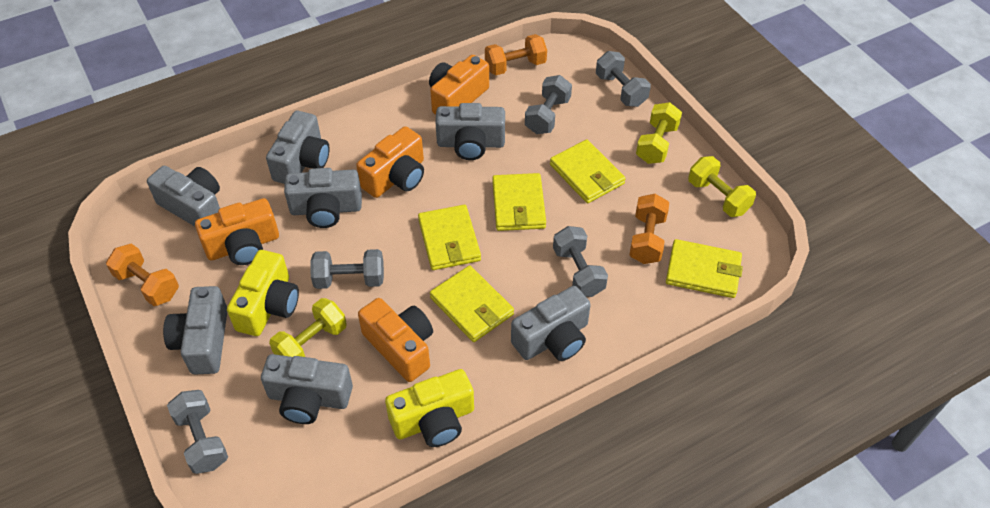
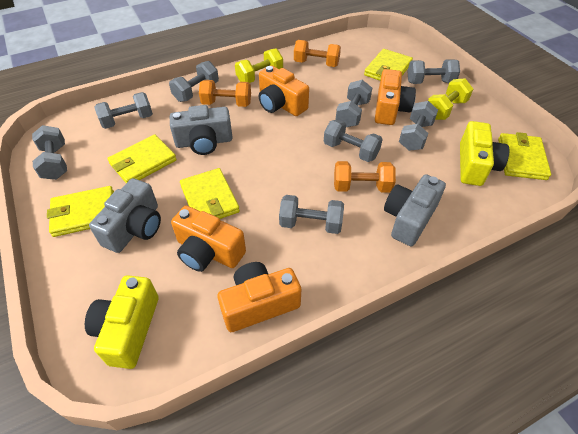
grey camera: 7 -> 3
grey dumbbell: 5 -> 8
yellow dumbbell: 3 -> 2

